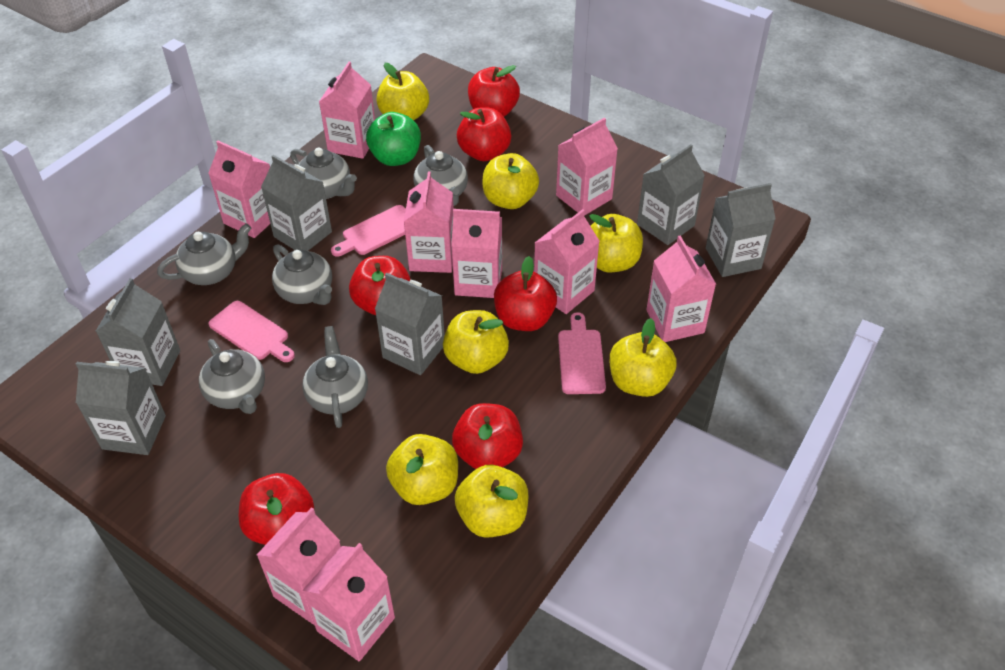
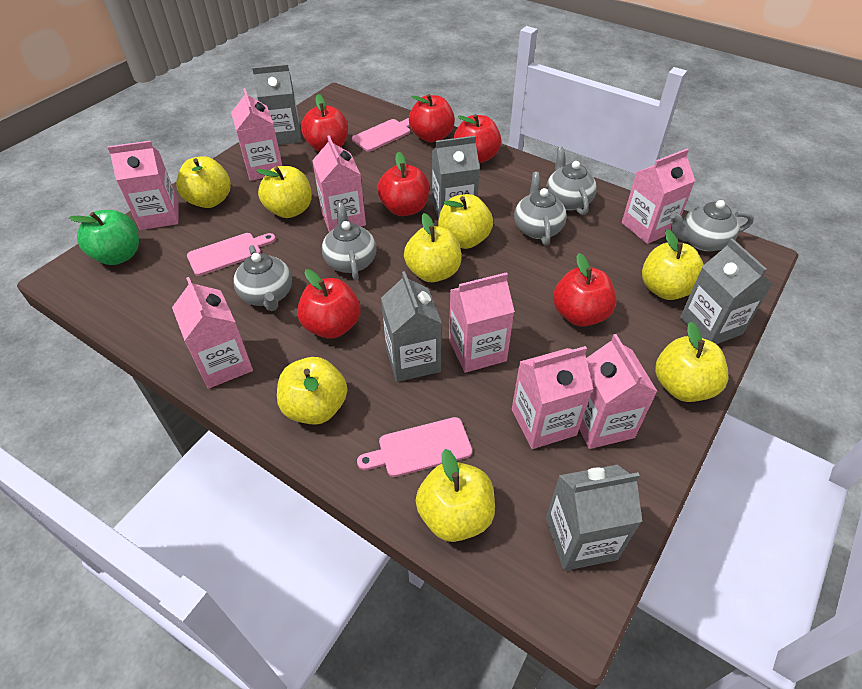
grey carton: 6 -> 5
grey teapot: 6 -> 5
pink carton: 9 -> 8
yellow apple: 7 -> 8

